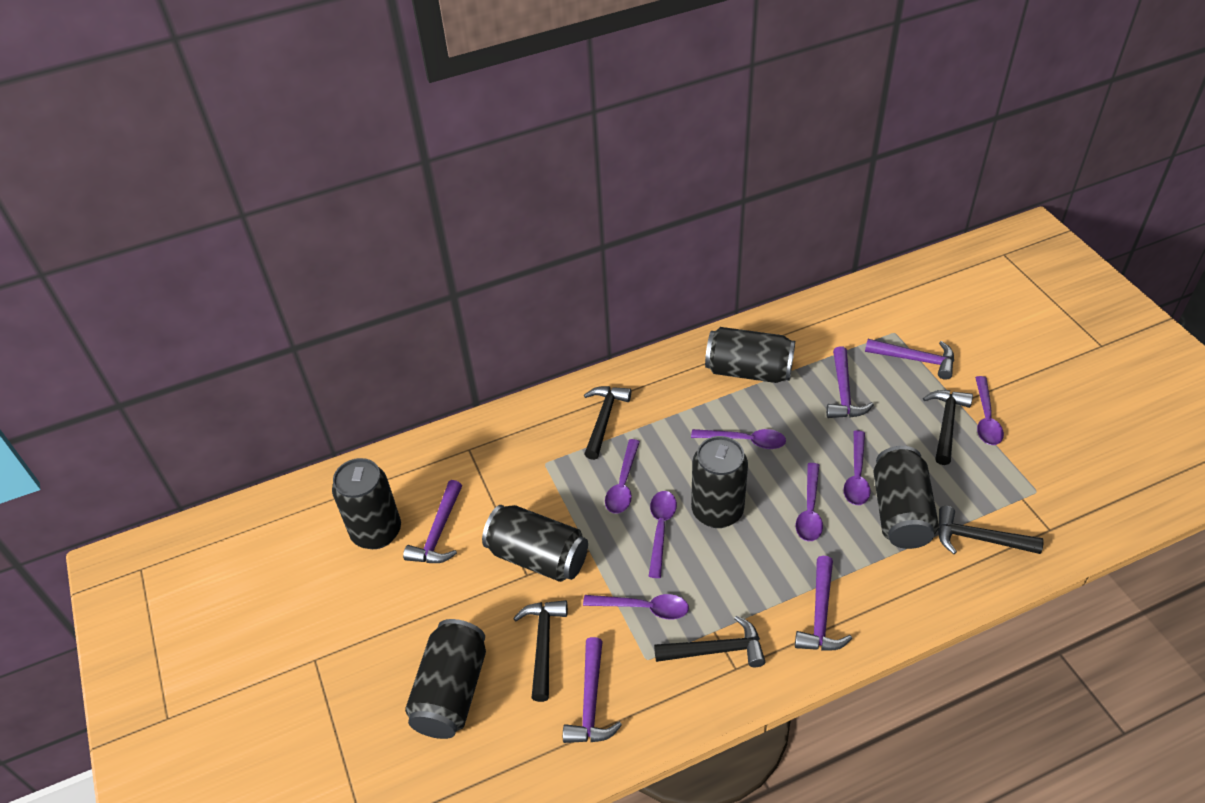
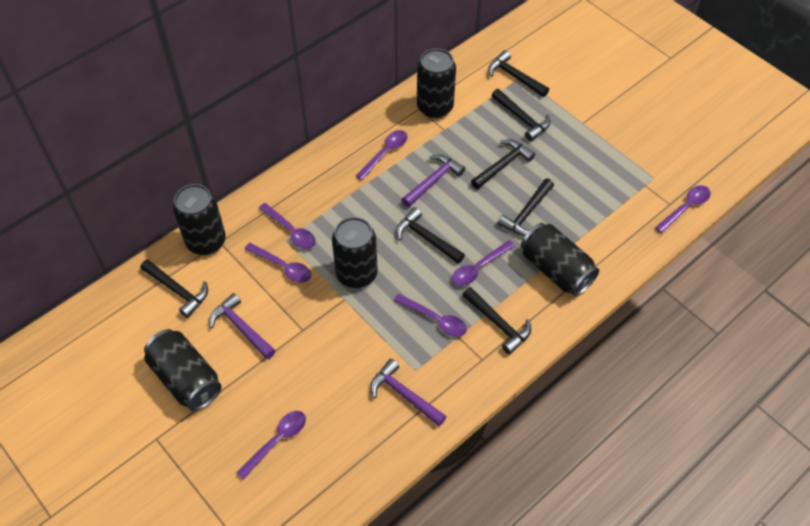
black can: 6 -> 5
black hammer: 5 -> 7
purple hammer: 5 -> 3

